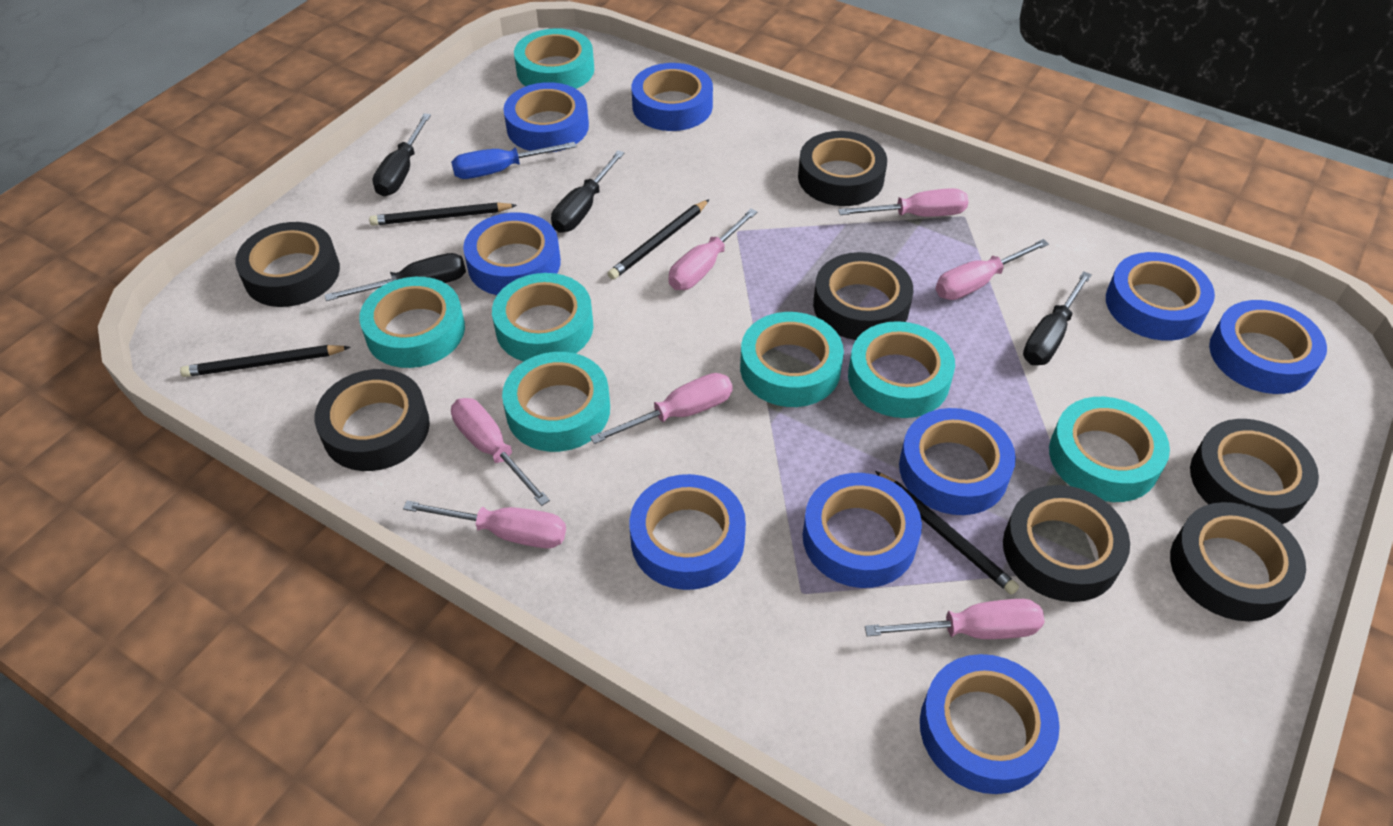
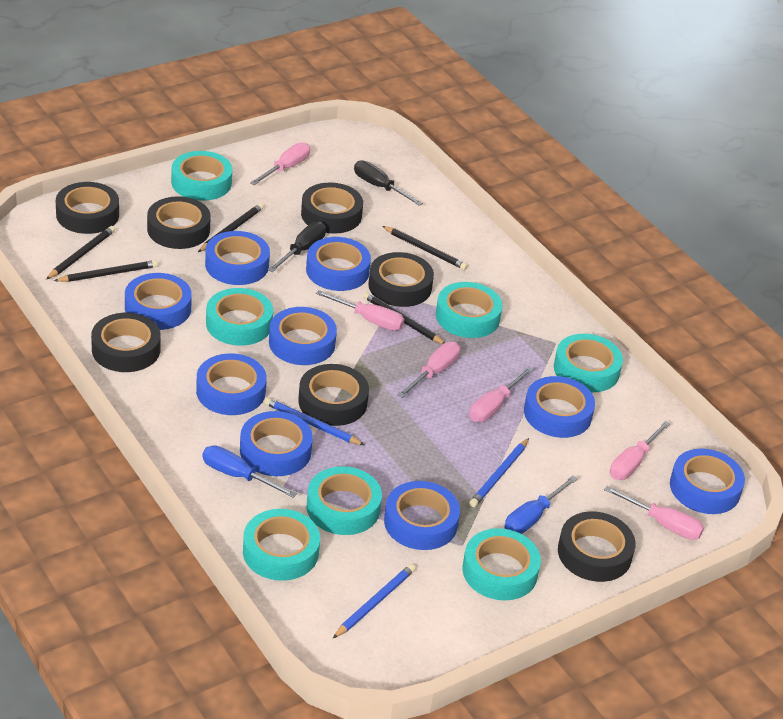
black pencil: 4 -> 5
black screwdriver: 4 -> 2
blue pencil: 0 -> 3
blue screwdriver: 1 -> 2
pink screwdriver: 7 -> 6

